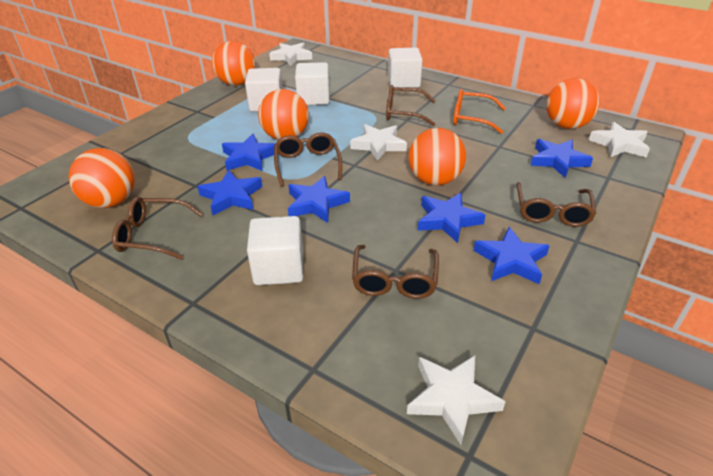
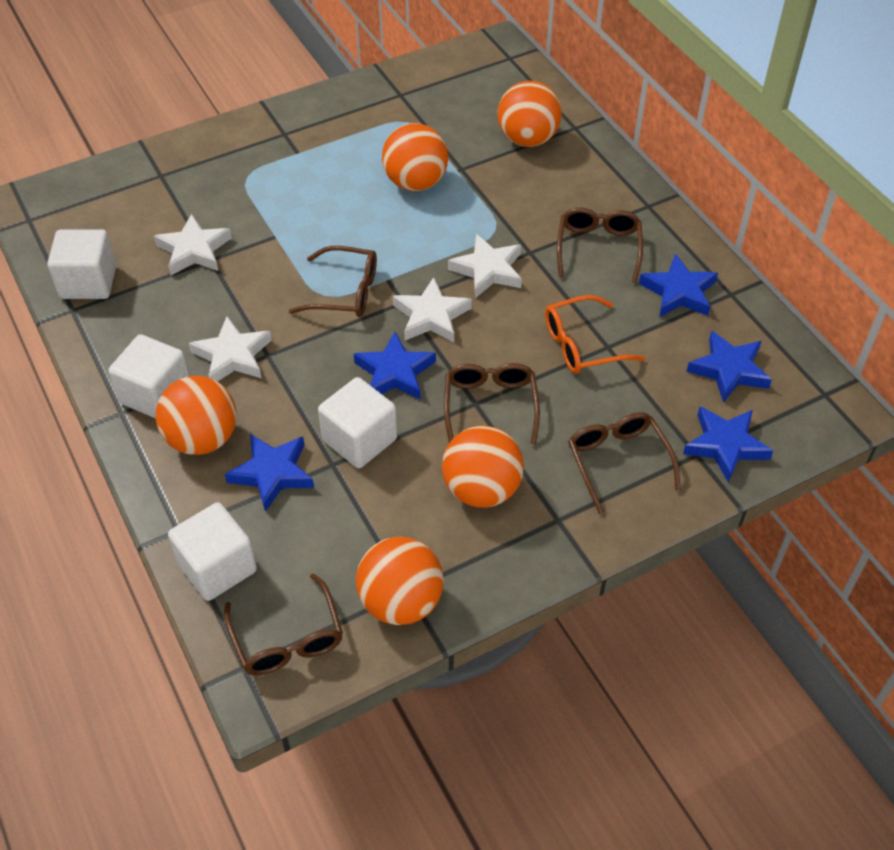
blue star: 6 -> 5

